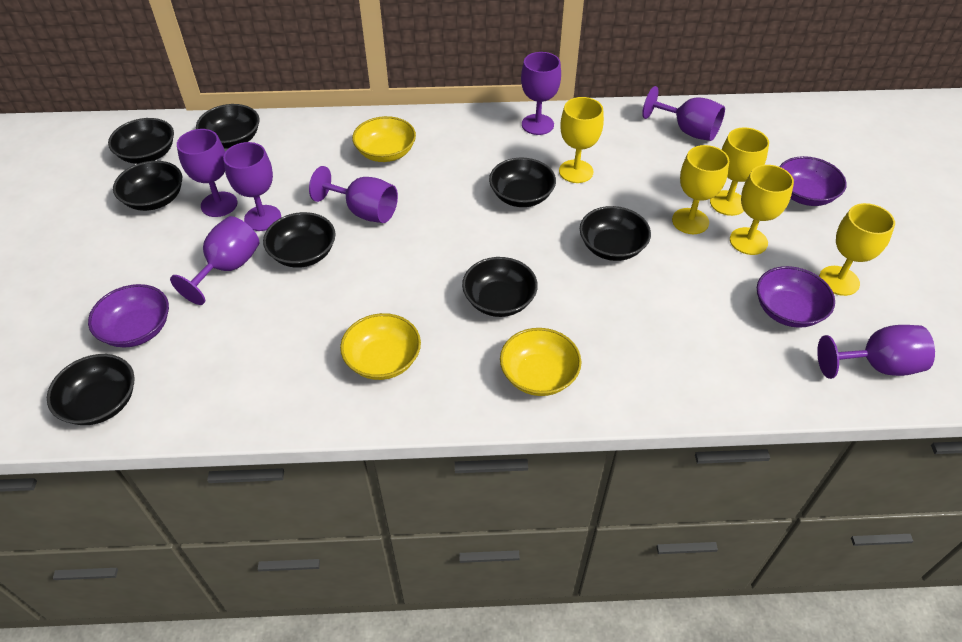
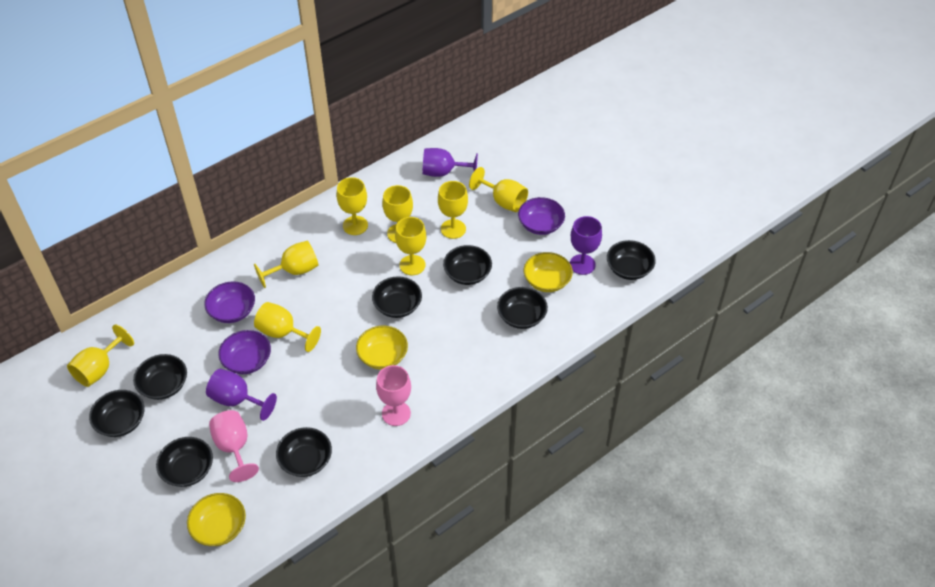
pink goblet: 0 -> 2
purple goblet: 7 -> 3
yellow goblet: 5 -> 8

